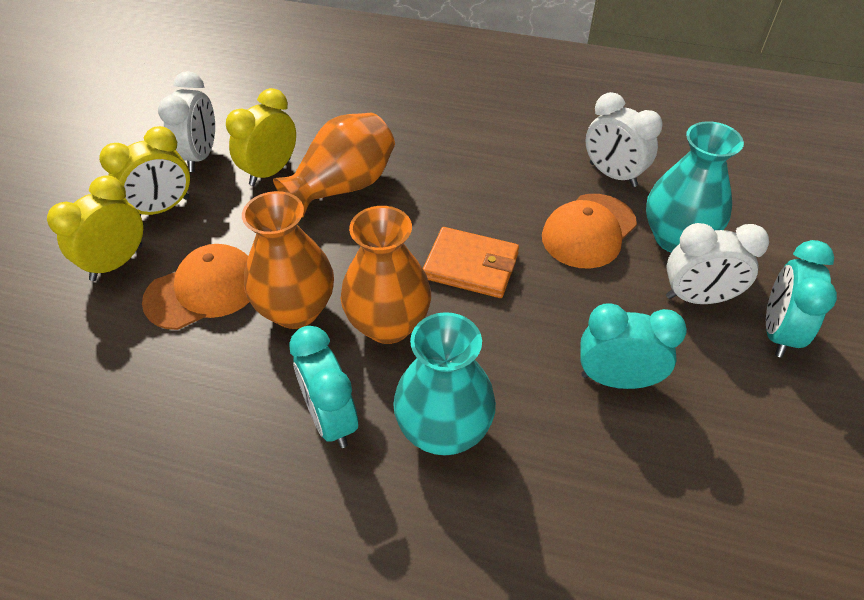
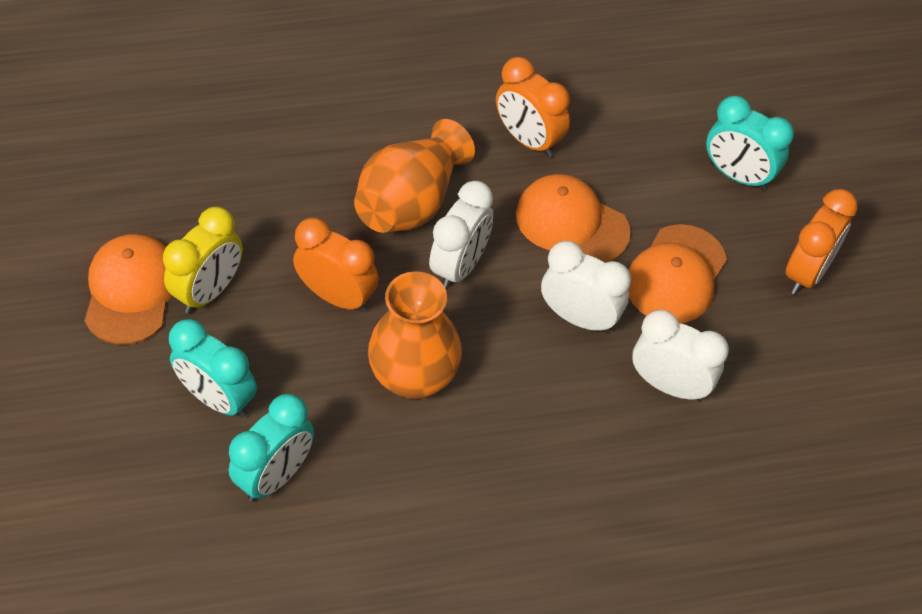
orange cap: 2 -> 3
orange clock: 0 -> 3
orange vase: 3 -> 2
orange wallet: 1 -> 0
turquoise vase: 2 -> 0
yellow clock: 3 -> 1

